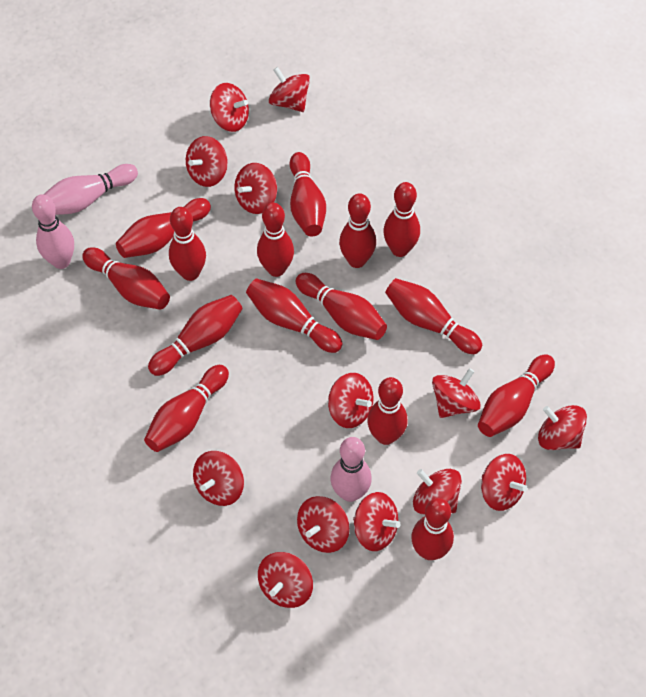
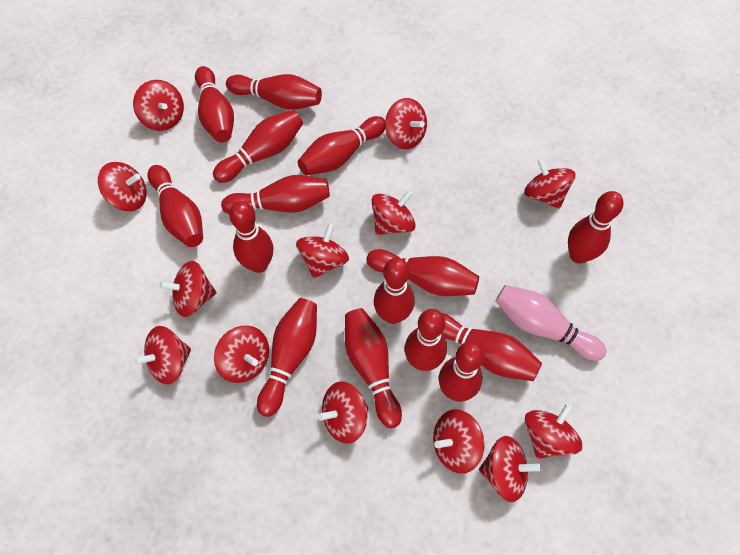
pink bowling pin: 3 -> 1

